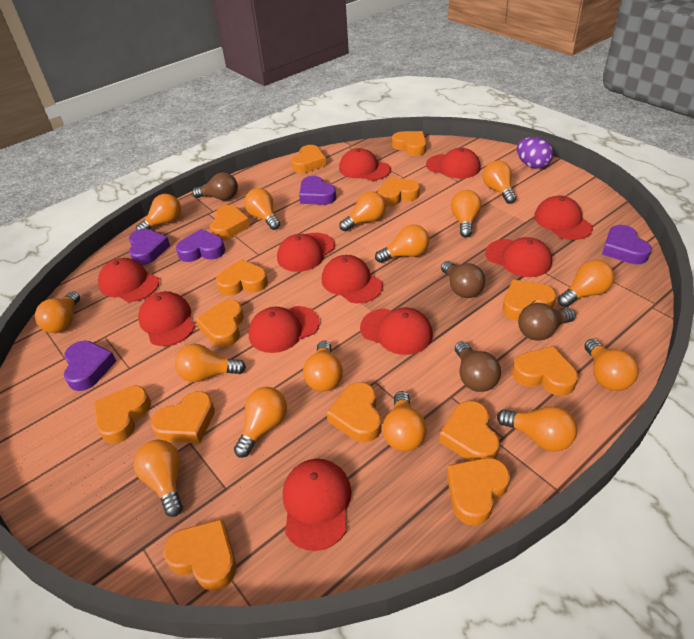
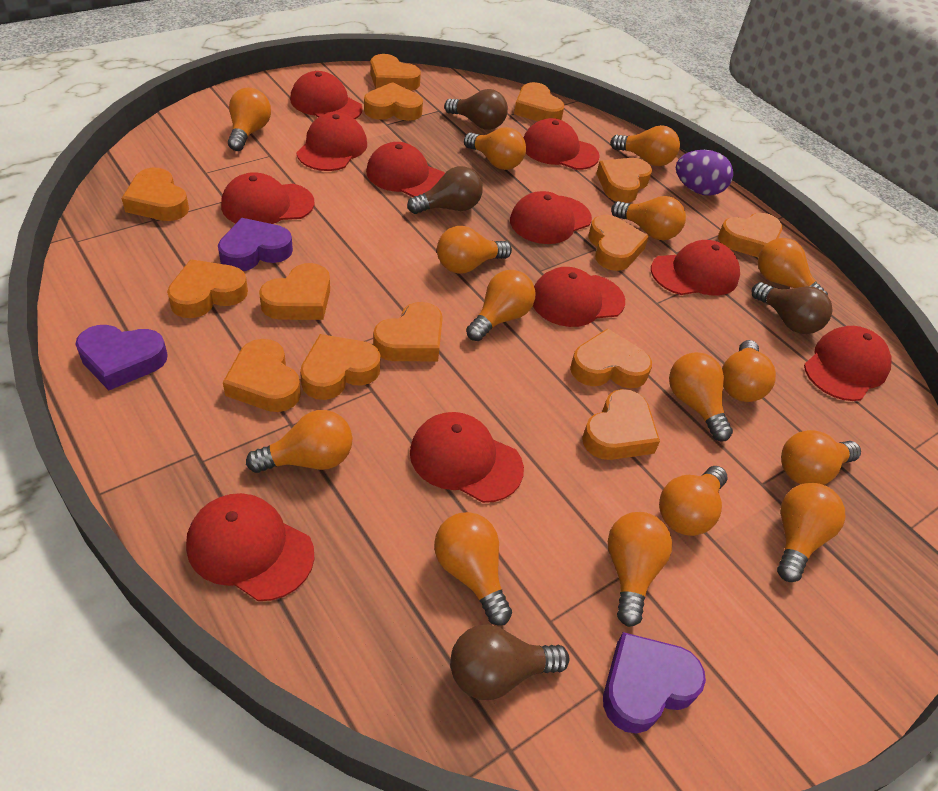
purple heart: 5 -> 3

